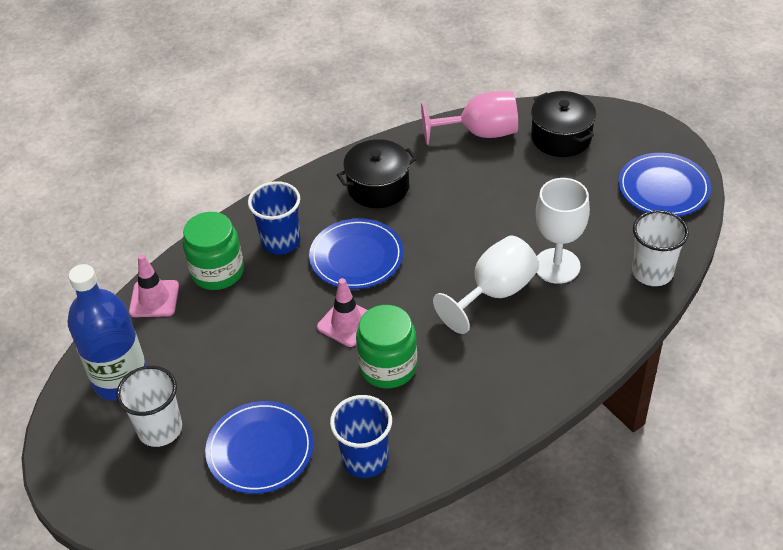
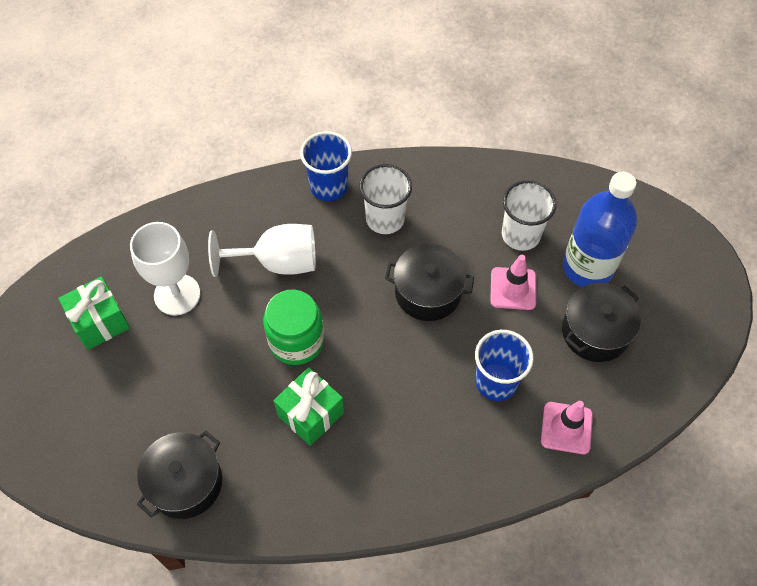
black pot: 2 -> 3
blue plate: 3 -> 0
green gift: 0 -> 2
green jar: 2 -> 1
pink goblet: 1 -> 0

